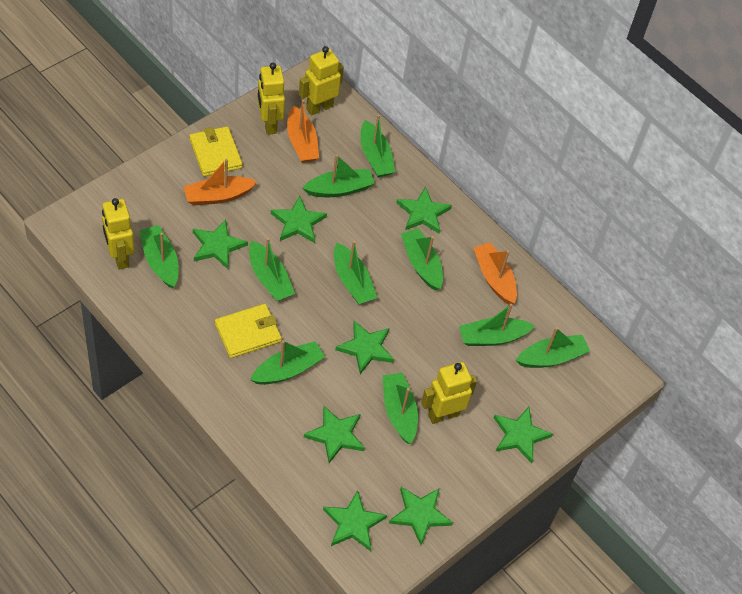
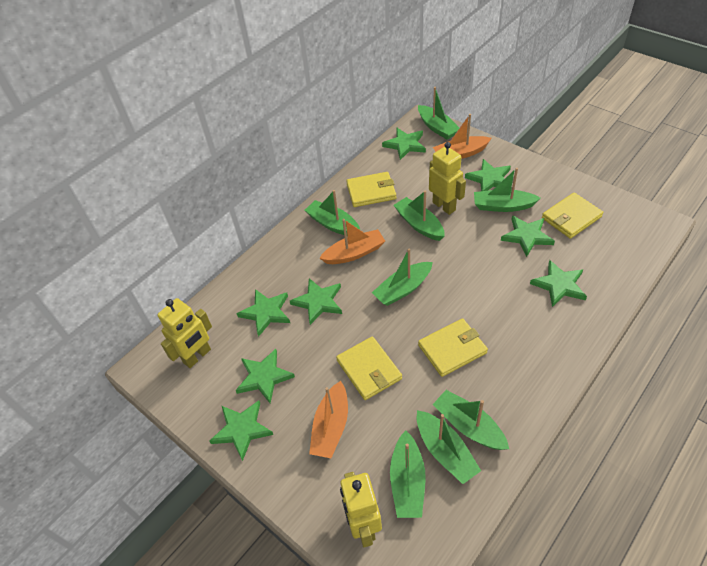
green boat: 10 -> 8
yellow robot: 4 -> 3
yellow wallet: 2 -> 4

